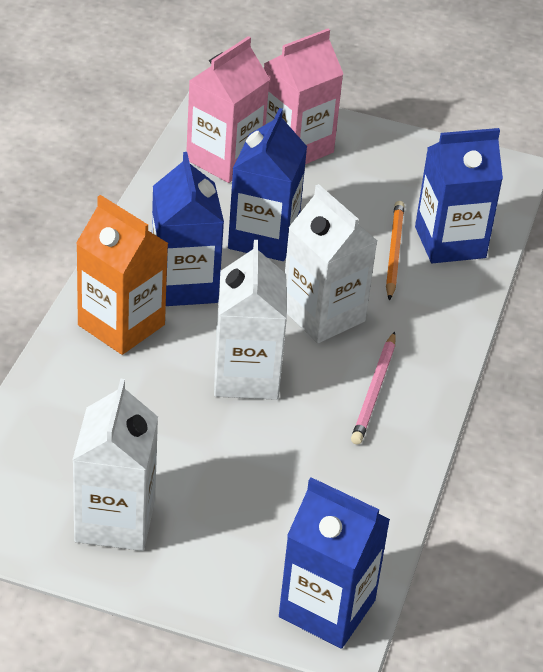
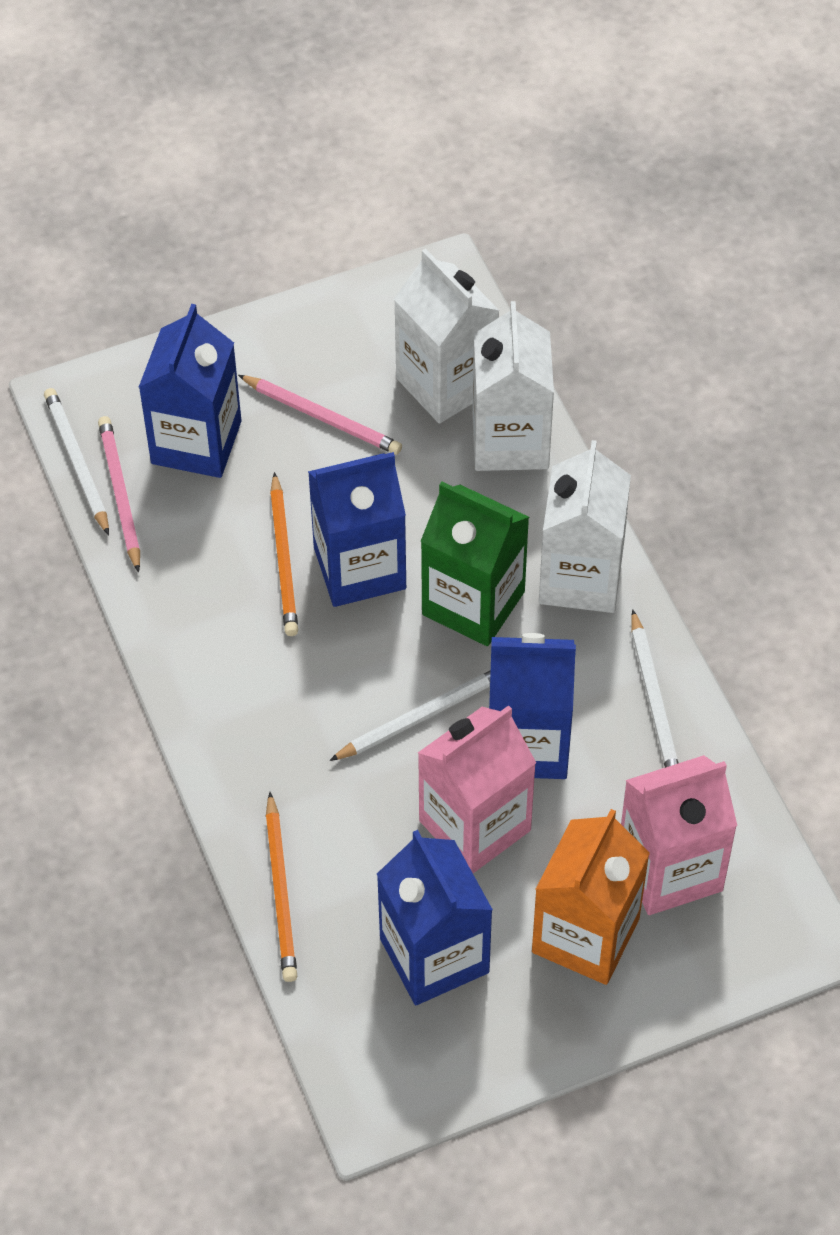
green carton: 0 -> 1
orange pencil: 1 -> 2
pink pencil: 1 -> 2
white pencil: 0 -> 3

